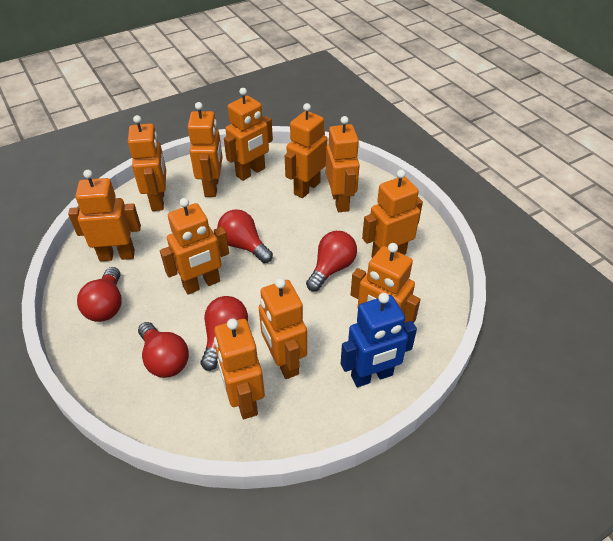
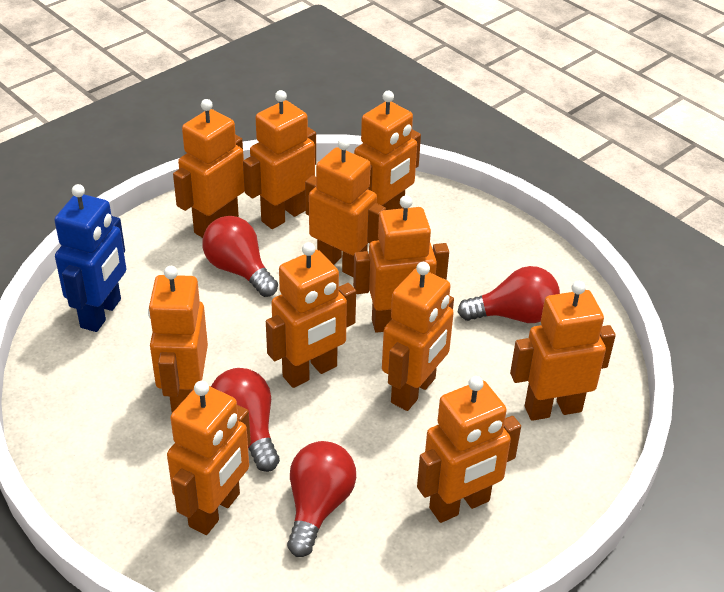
red light bulb: 5 -> 4

